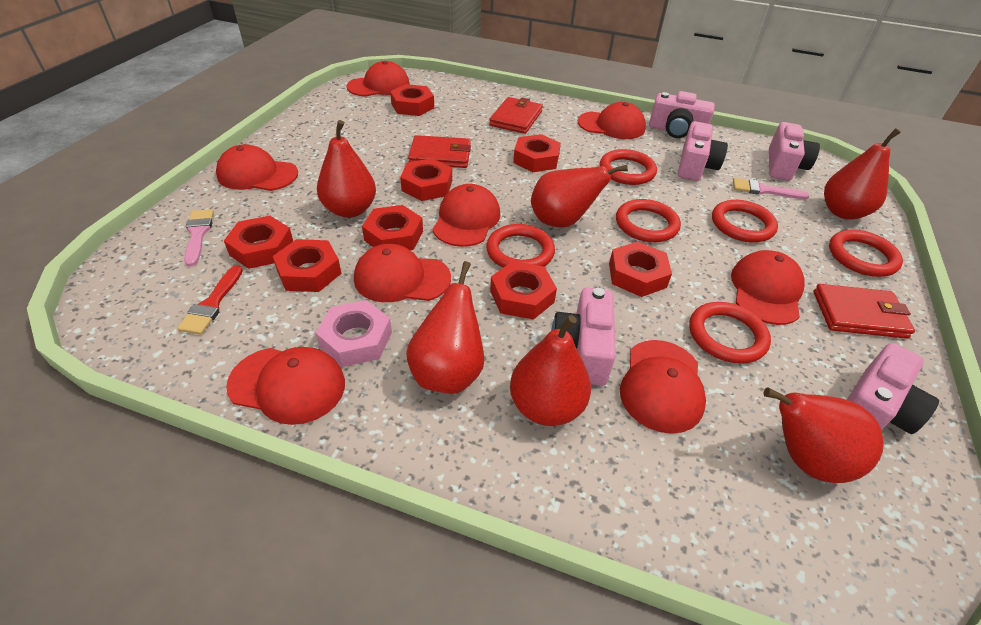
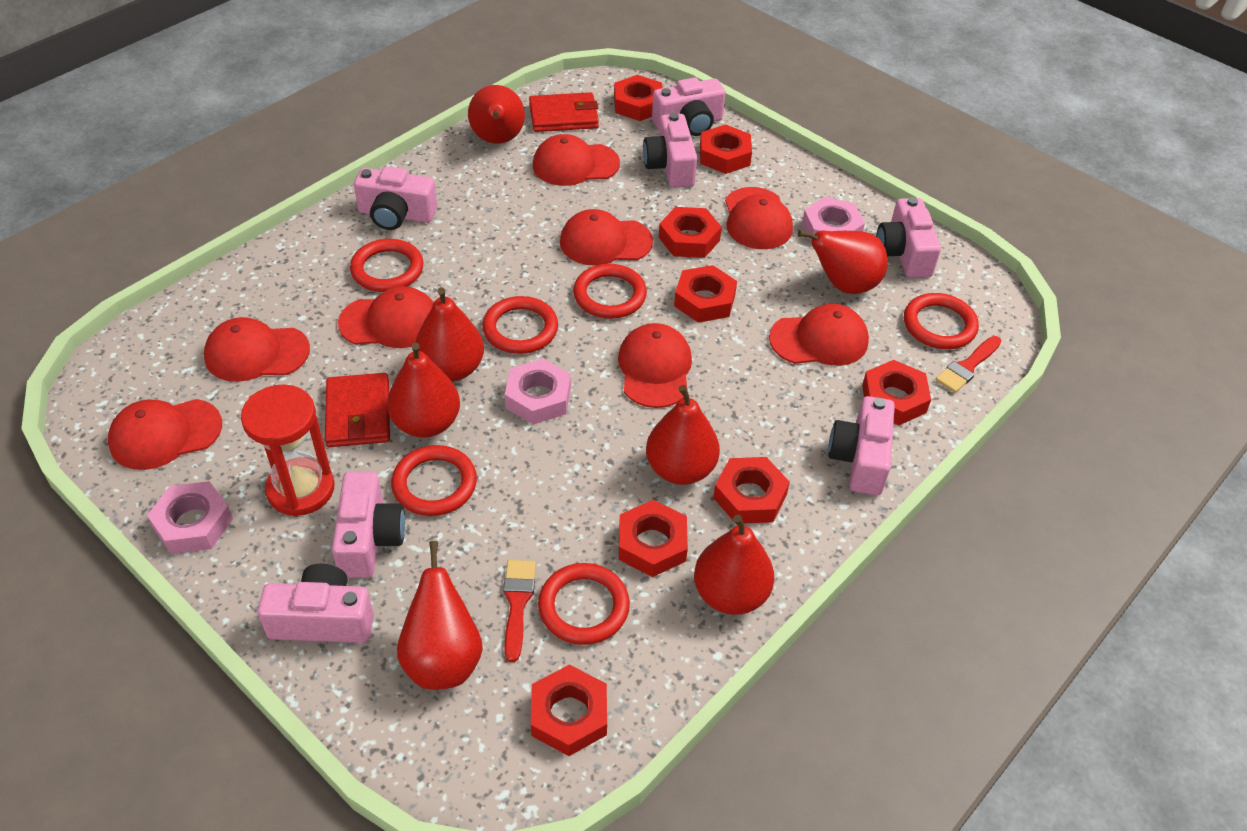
pink brush: 2 -> 0
pink camera: 5 -> 7
pink nut: 1 -> 3
red brush: 1 -> 2
red hourglass: 0 -> 1
red pear: 6 -> 7
red wallet: 3 -> 2

